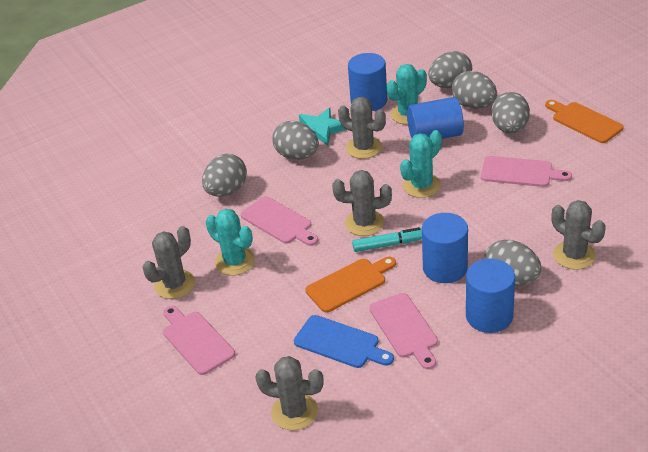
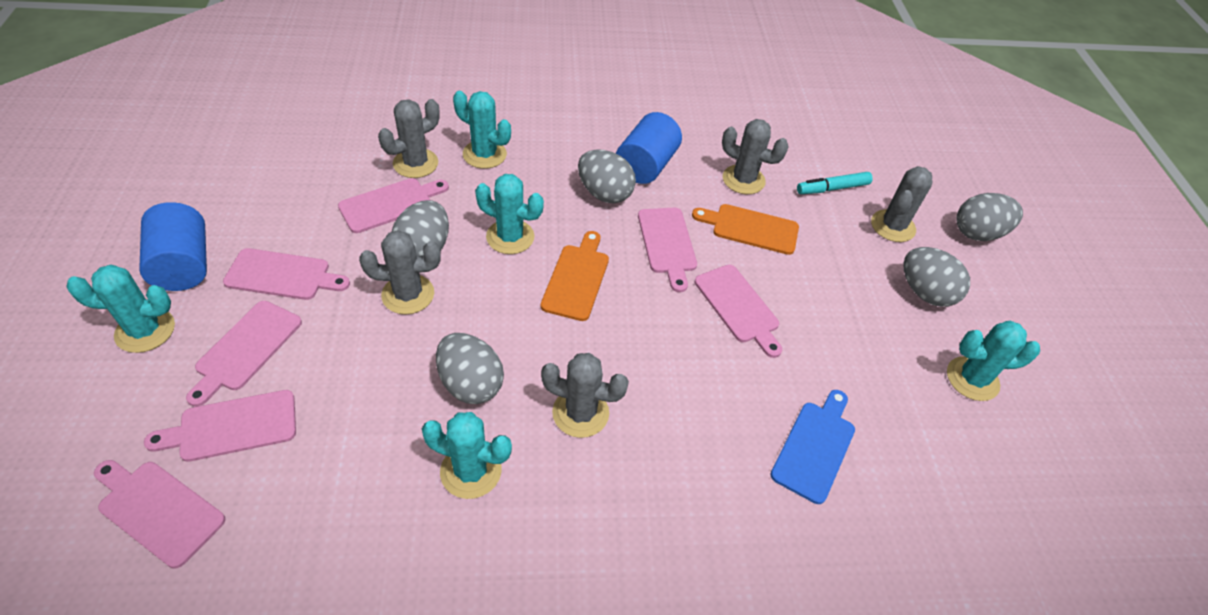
blue cylinder: 4 -> 2
grey egg: 6 -> 5
pink cutting board: 4 -> 7
turquoise cactus: 3 -> 5
turquoise star: 1 -> 0

